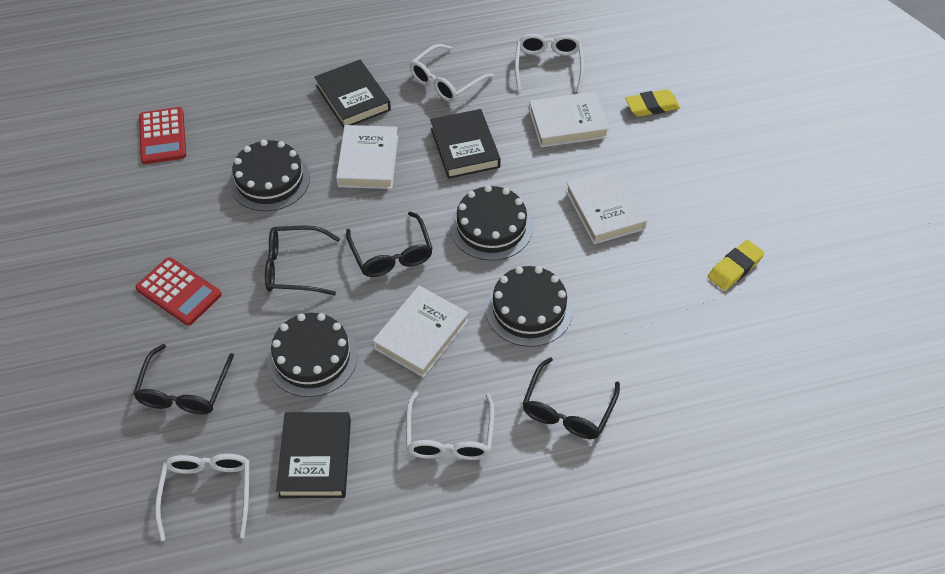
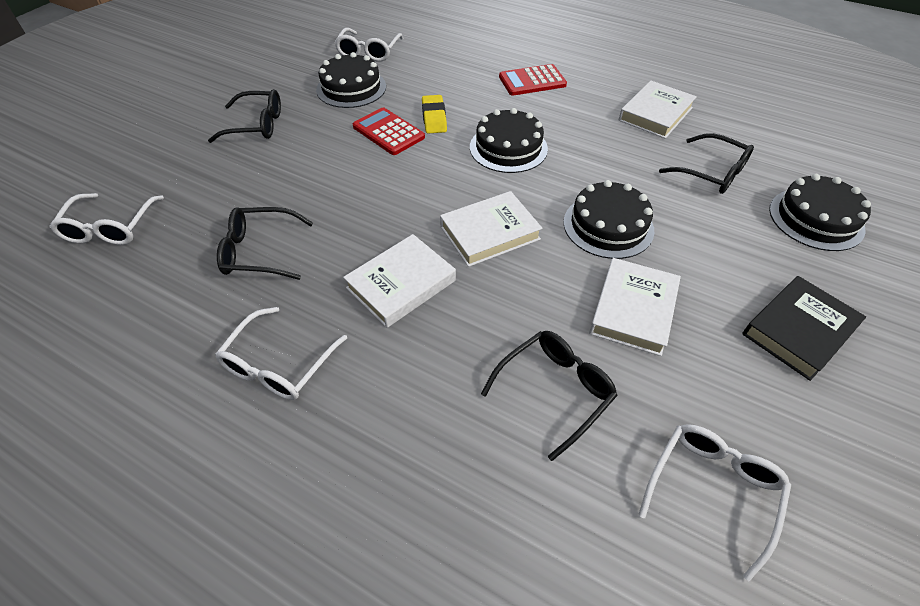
black book: 3 -> 1
yellow eraser: 2 -> 1

